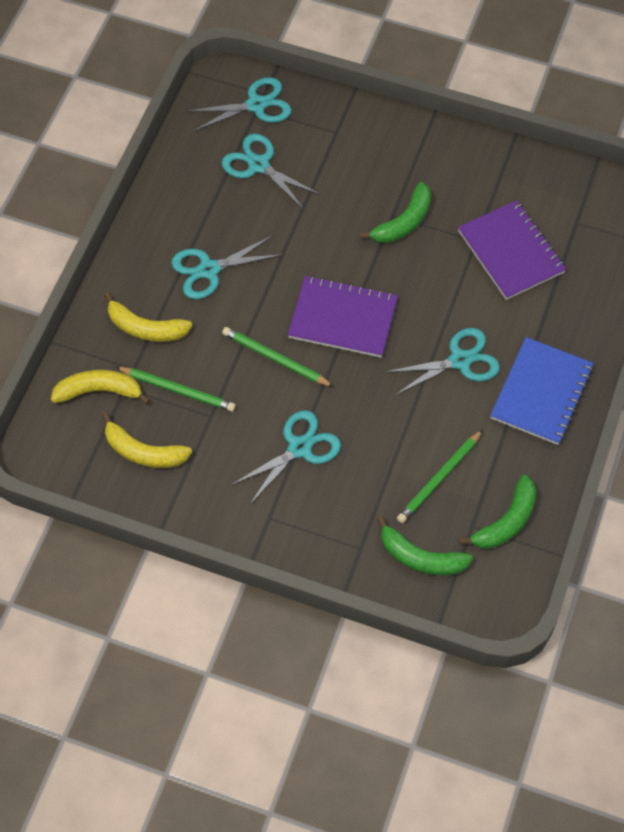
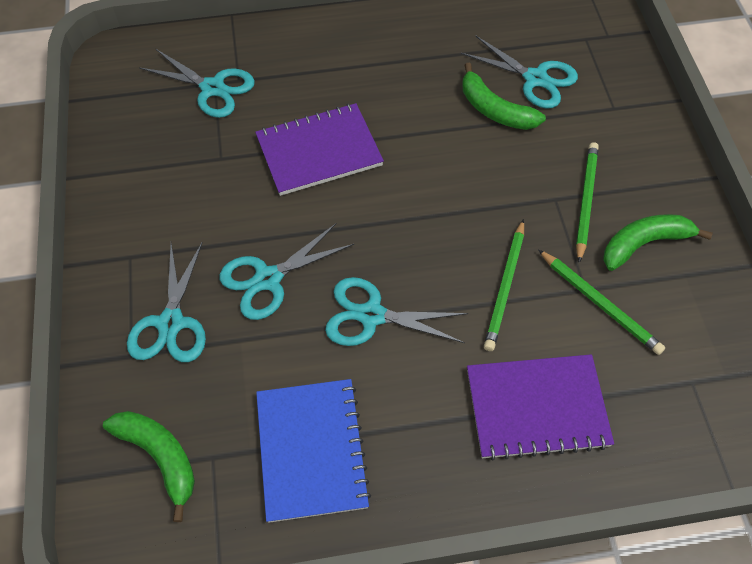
yellow banana: 3 -> 0

